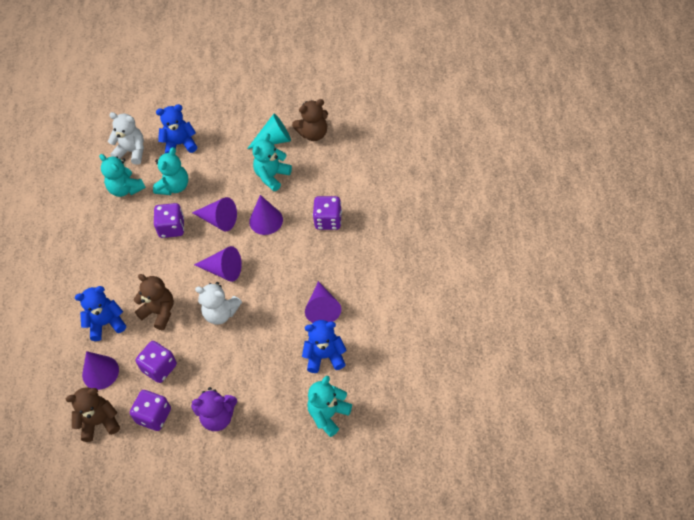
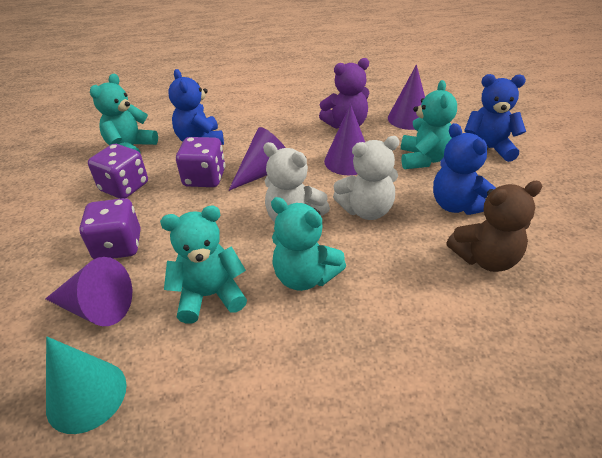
brown teddy bear: 3 -> 1
purple cone: 5 -> 4
purple dice: 4 -> 3

